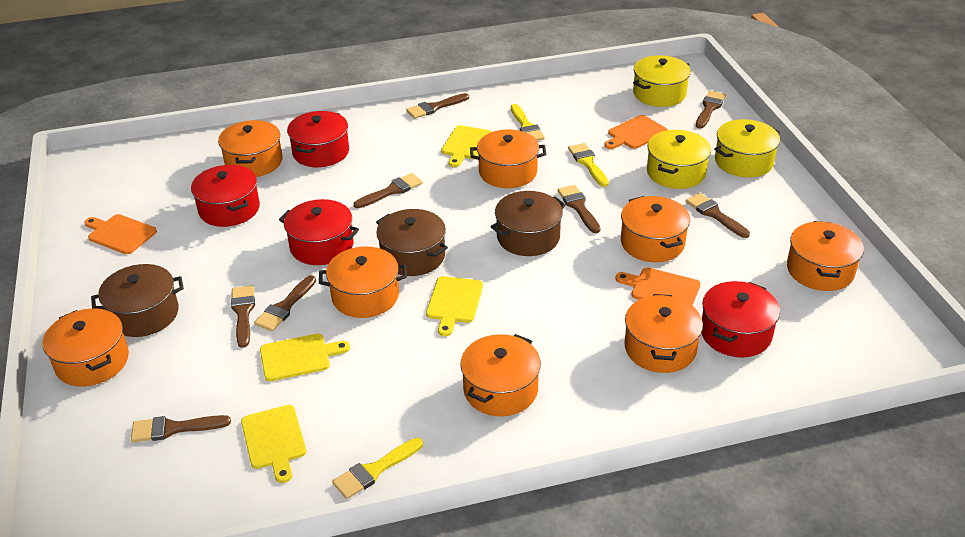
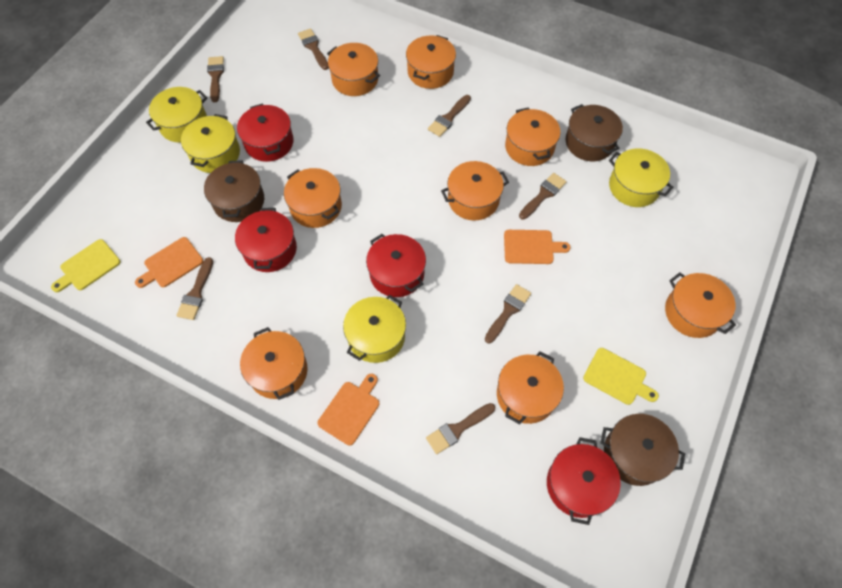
brown brush: 8 -> 7
yellow brush: 3 -> 0
yellow cutting board: 4 -> 2
yellow pot: 3 -> 4

